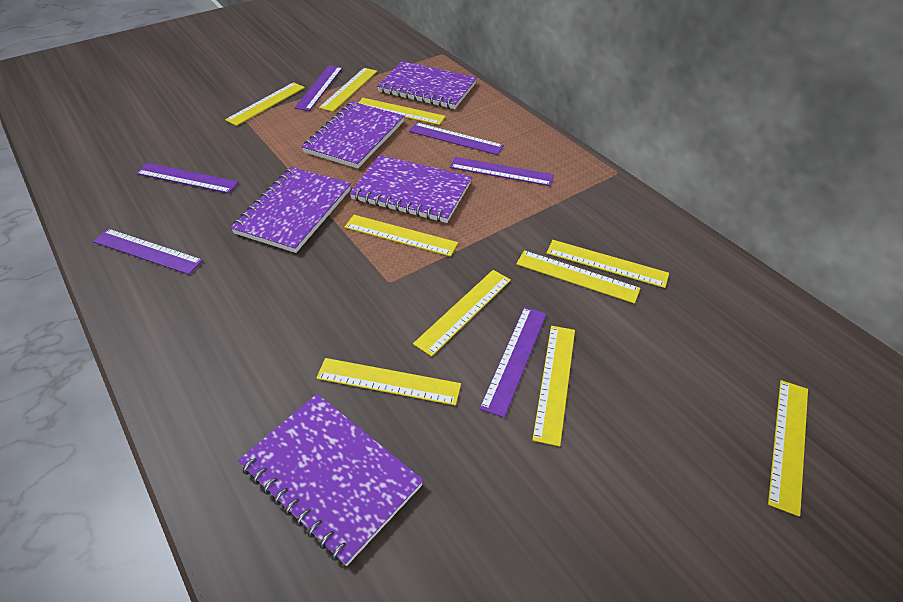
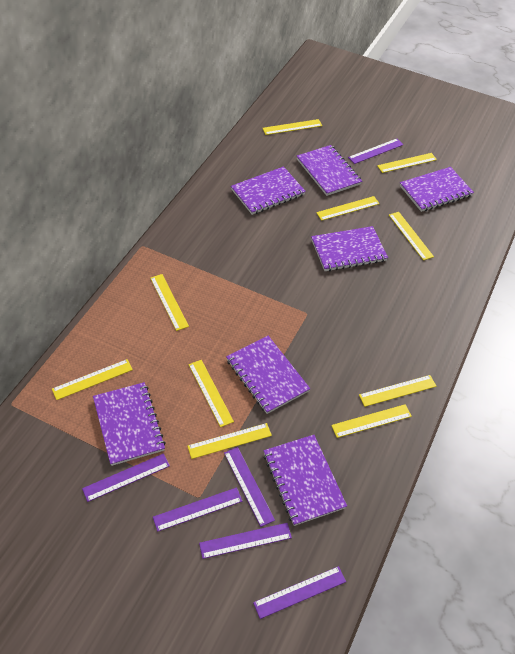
purple notebook: 5 -> 7

